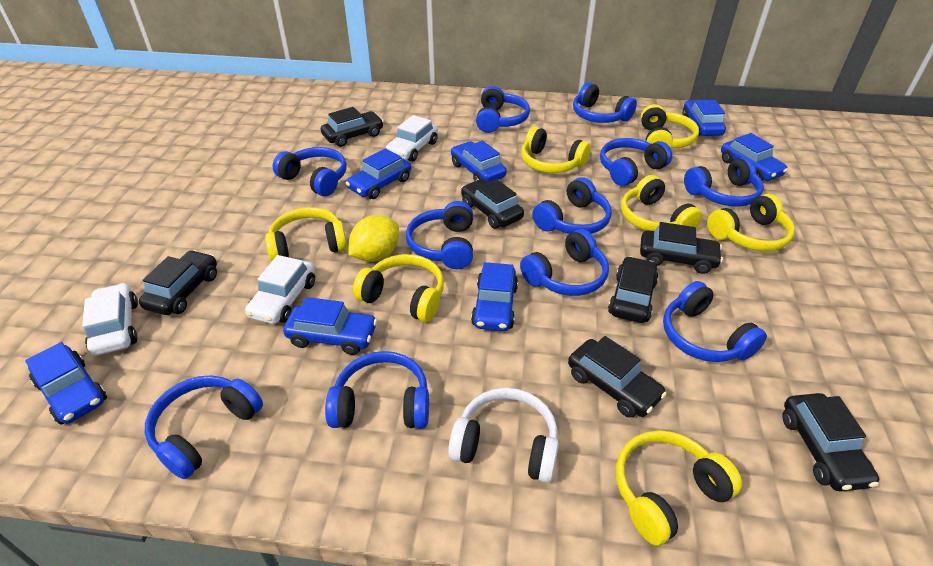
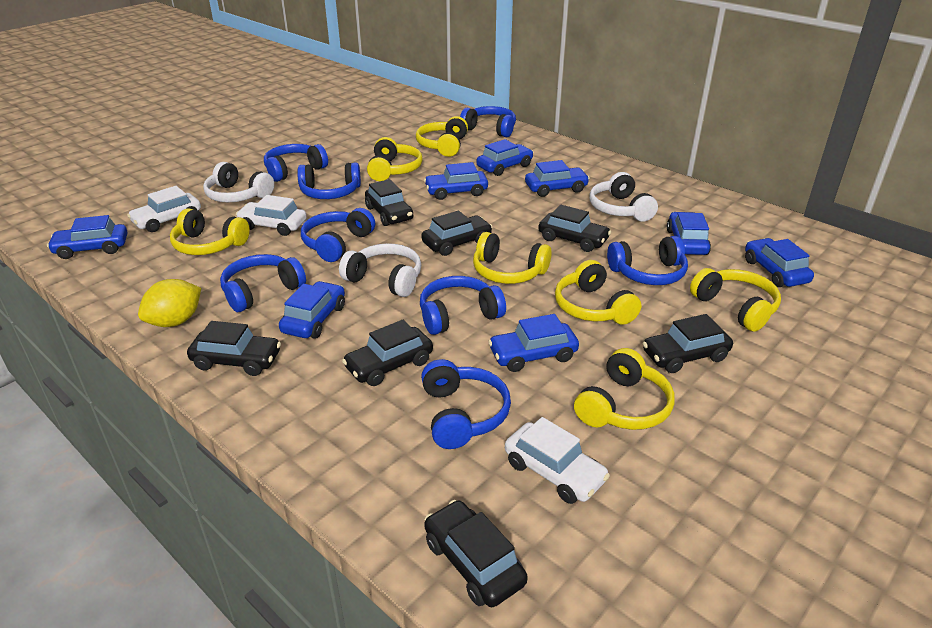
blue car: 7 -> 8
blue headphones: 11 -> 8
white headphones: 1 -> 3

